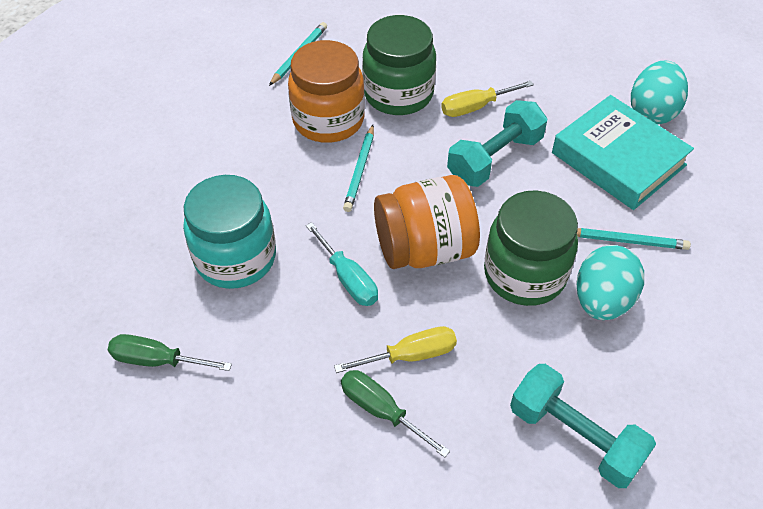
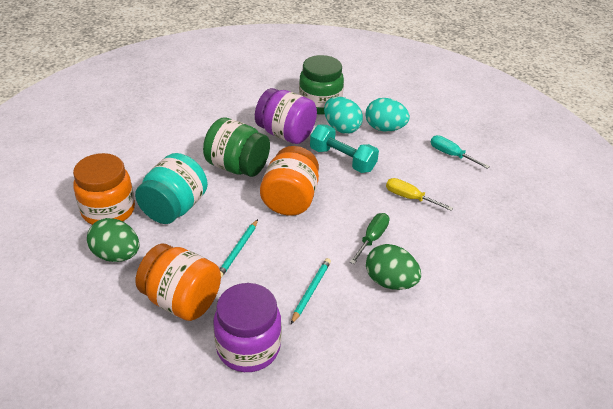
green egg: 0 -> 2
green screwdriver: 2 -> 1
orange jar: 2 -> 3
purple jar: 0 -> 2
turquoise book: 1 -> 0
turquoise dumbbell: 2 -> 1
turquoise pencil: 3 -> 2
yellow screwdriver: 2 -> 1

